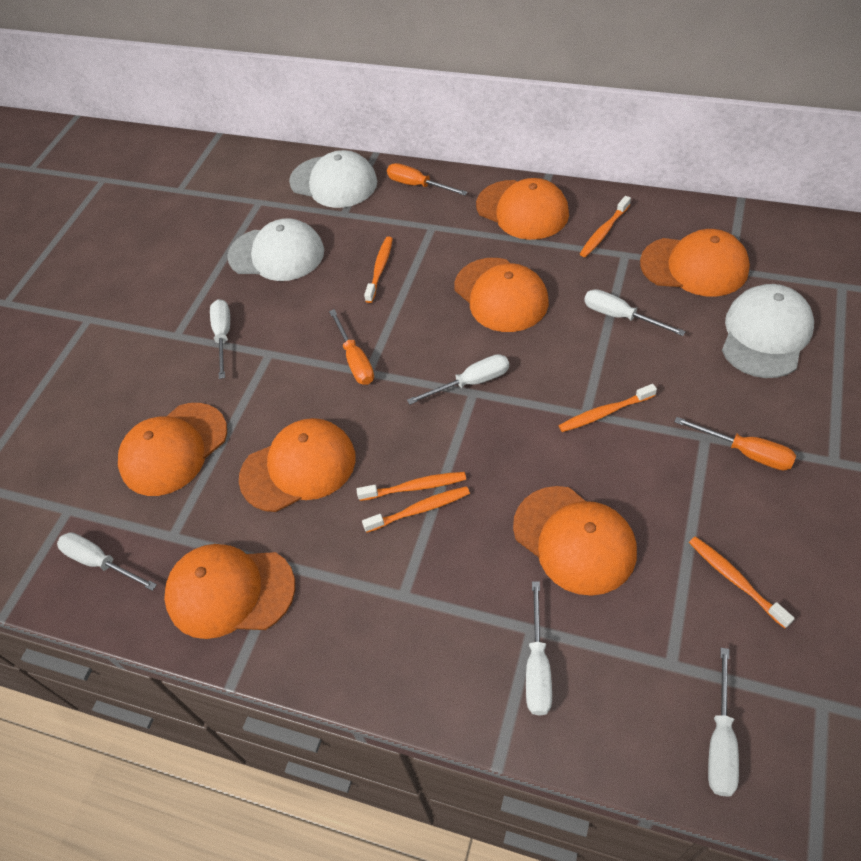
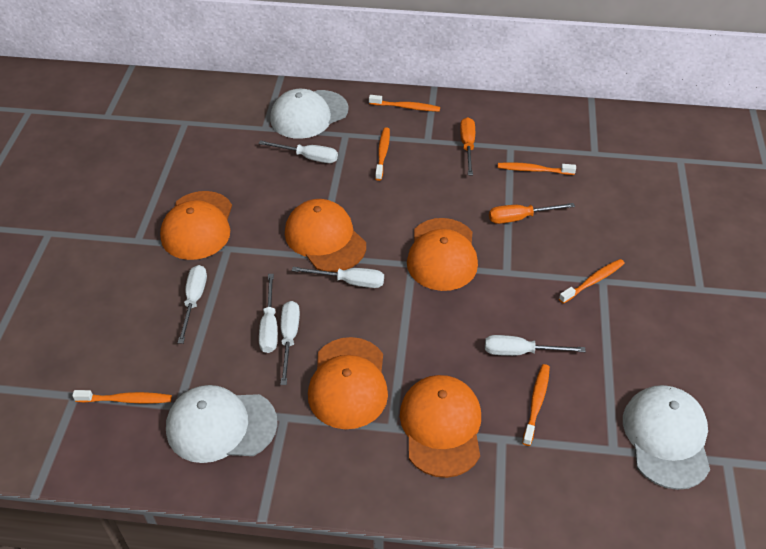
orange cap: 7 -> 5
orange screwdriver: 3 -> 2

